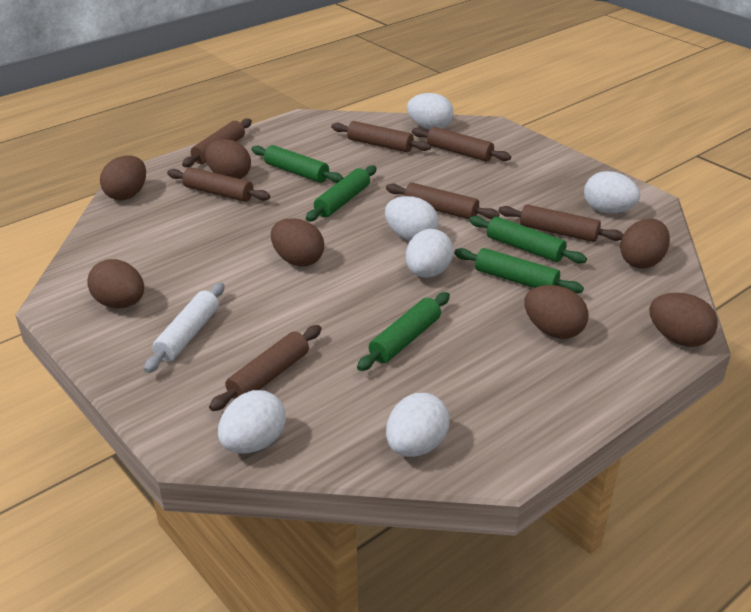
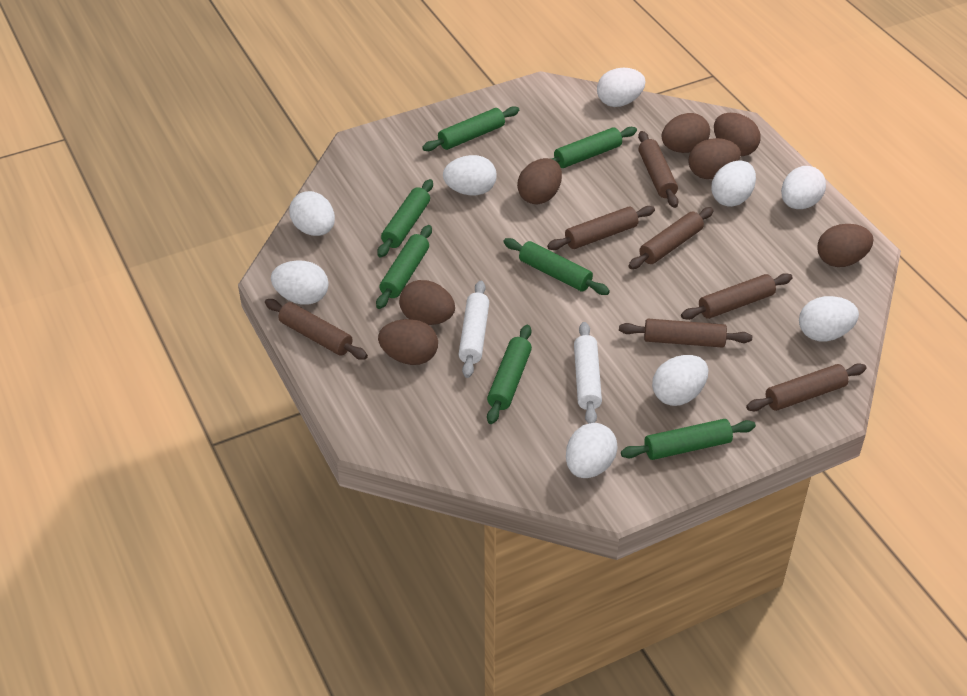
green rolling pin: 5 -> 7
white egg: 6 -> 9
white rolling pin: 1 -> 2

